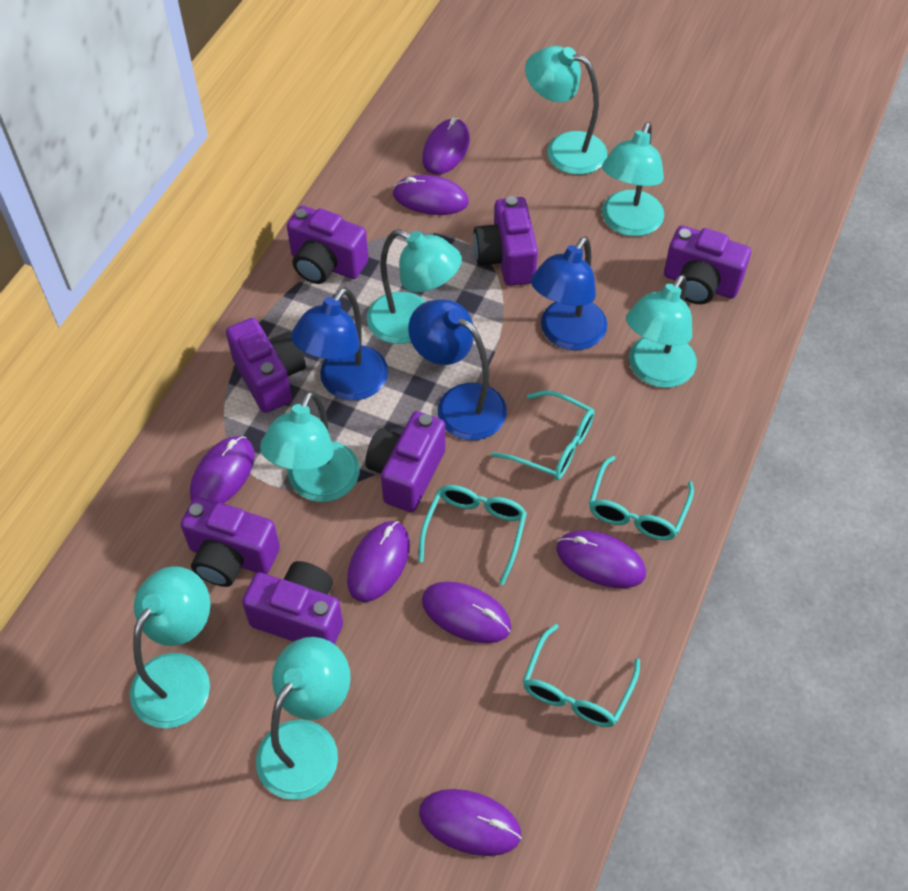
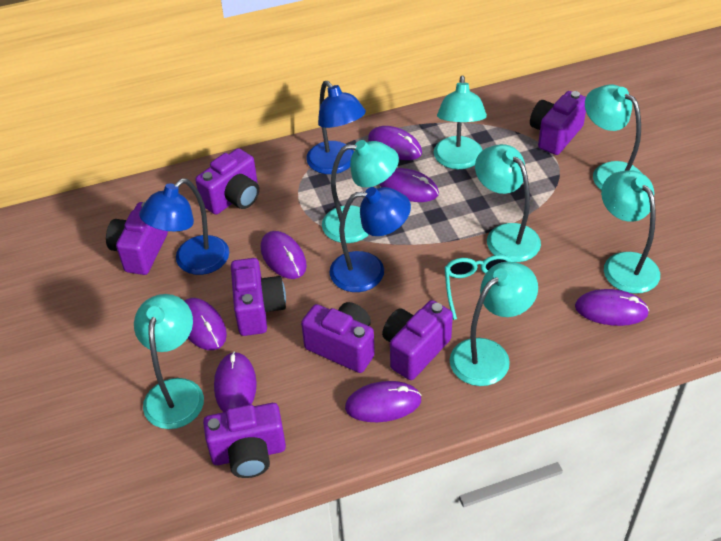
turquoise glasses: 4 -> 1

